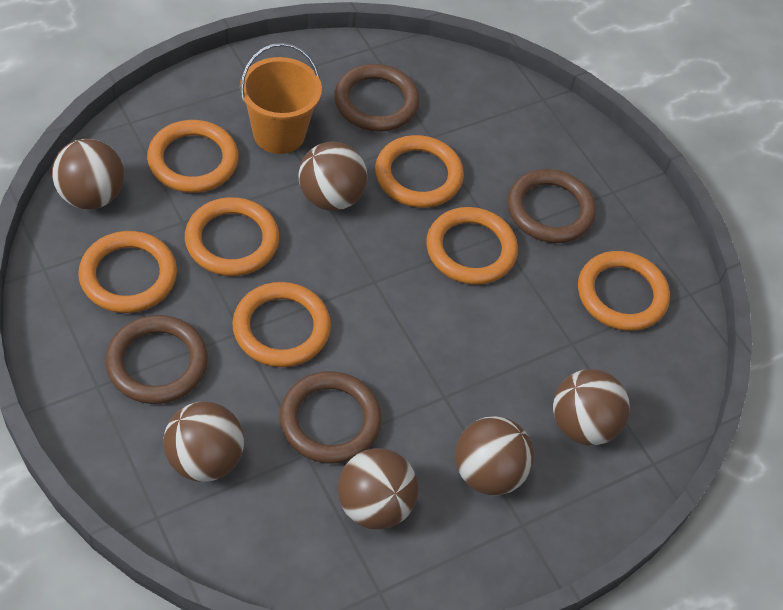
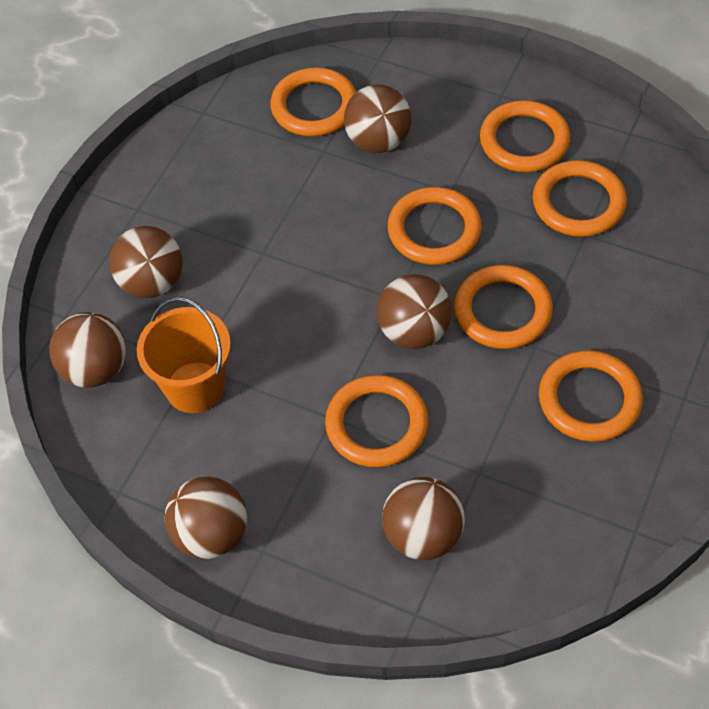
brown ring: 4 -> 0

